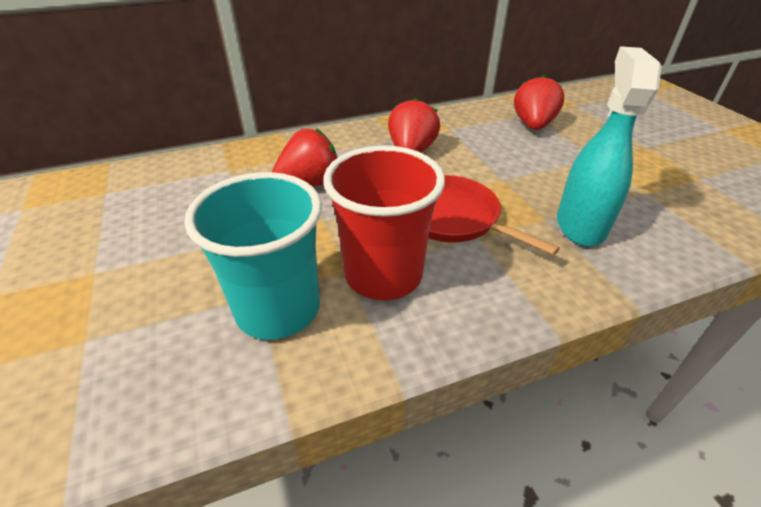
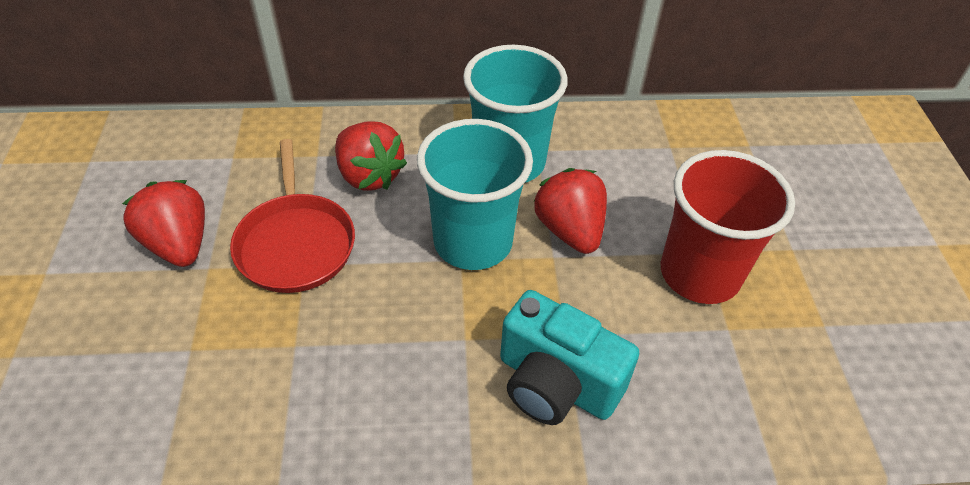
turquoise camera: 0 -> 1
turquoise cup: 1 -> 2
turquoise spray bottle: 1 -> 0

